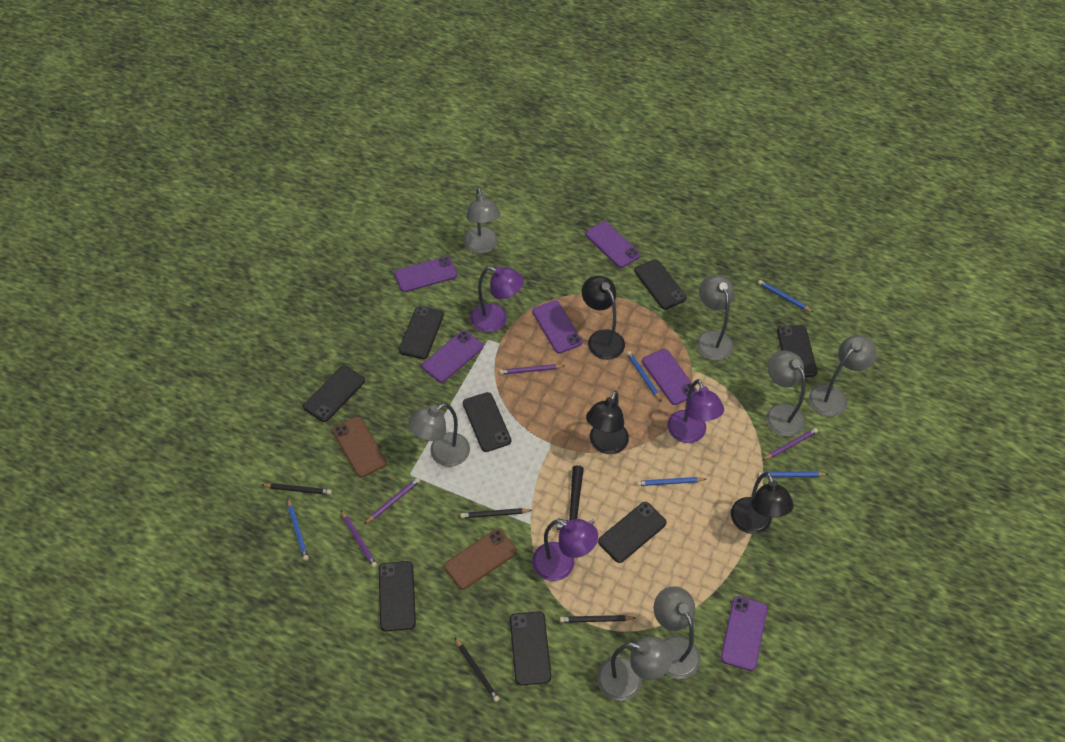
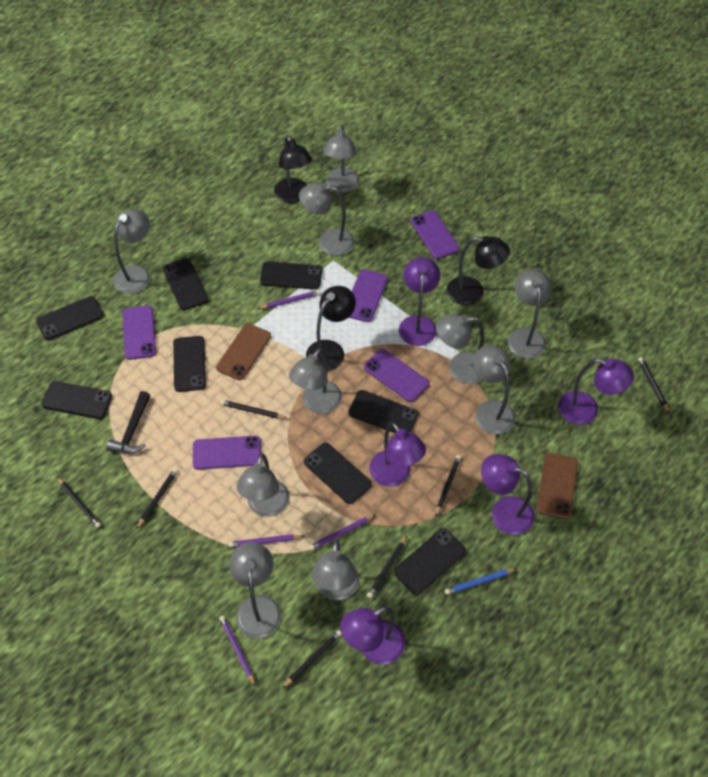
black pencil: 4 -> 7
blue pencil: 5 -> 1
grey lamp: 7 -> 10
purple lamp: 3 -> 5
purple phone: 6 -> 5

